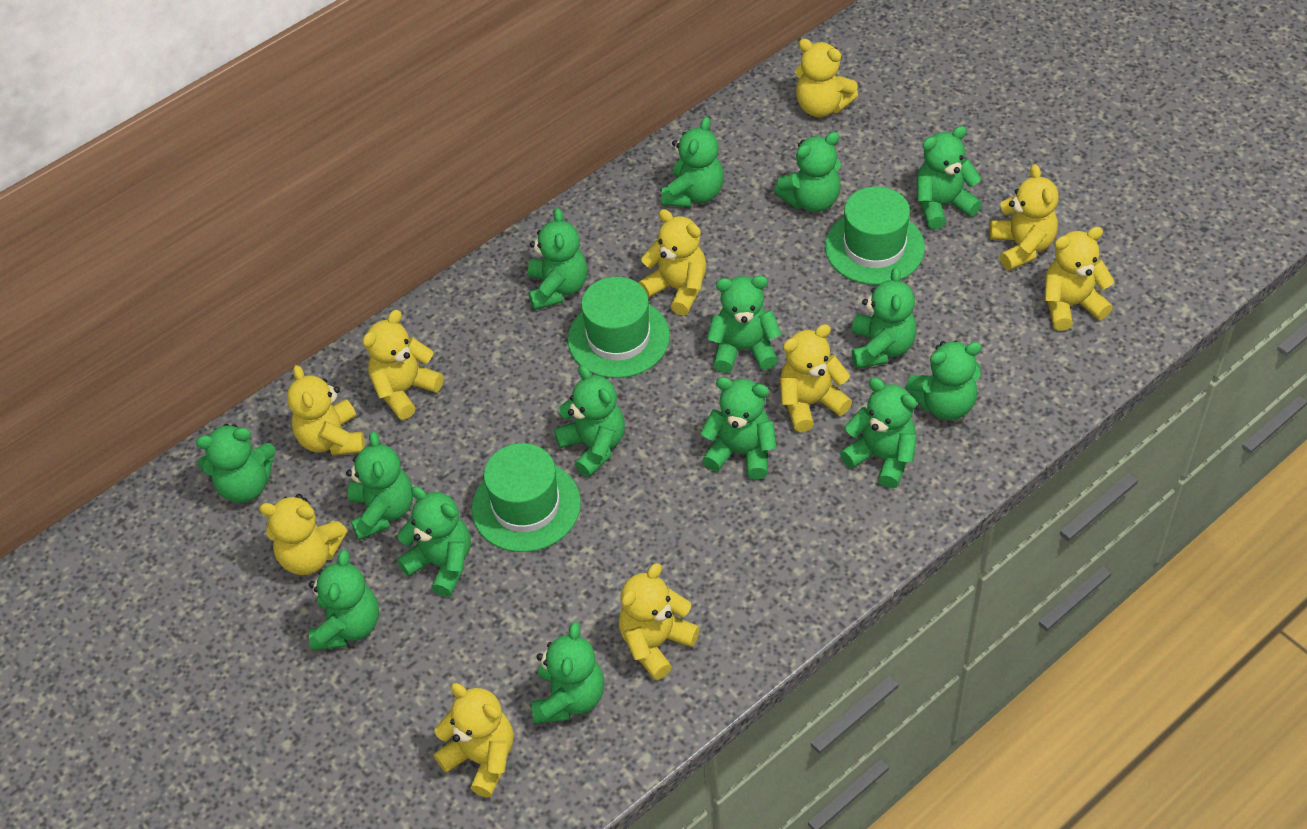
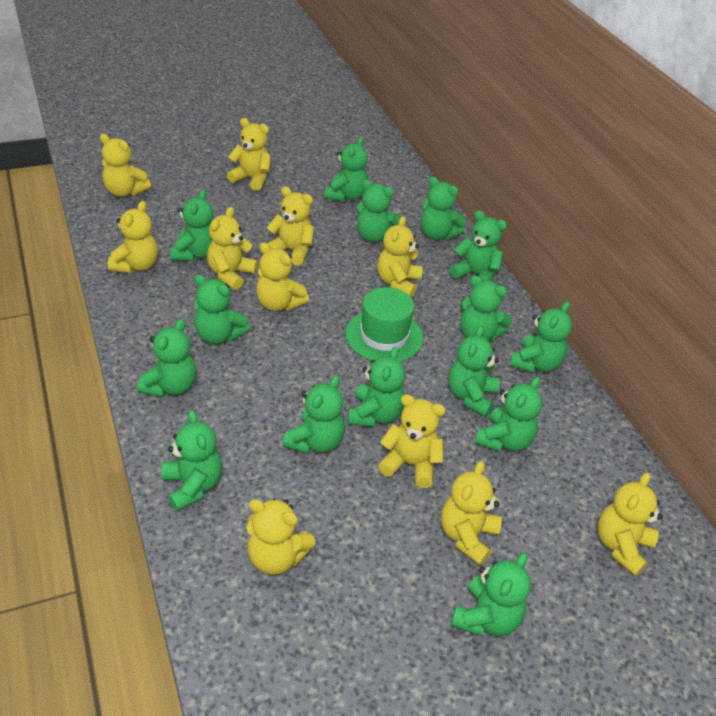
green hat: 3 -> 1
yellow teddy bear: 10 -> 11

